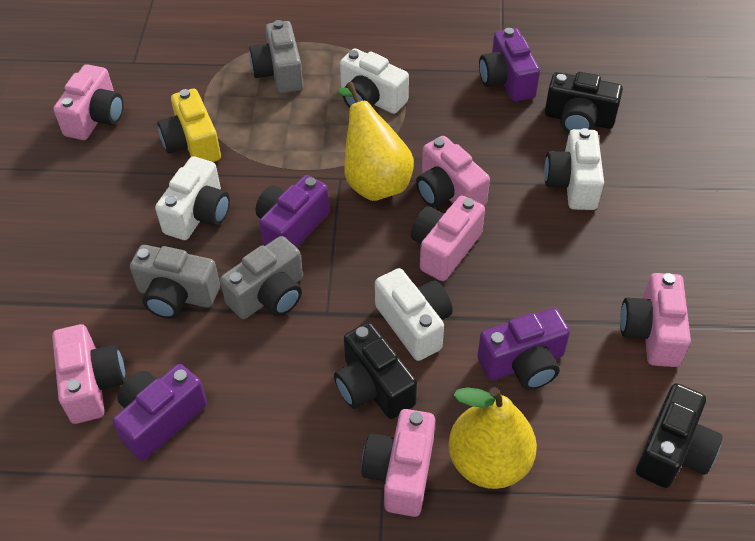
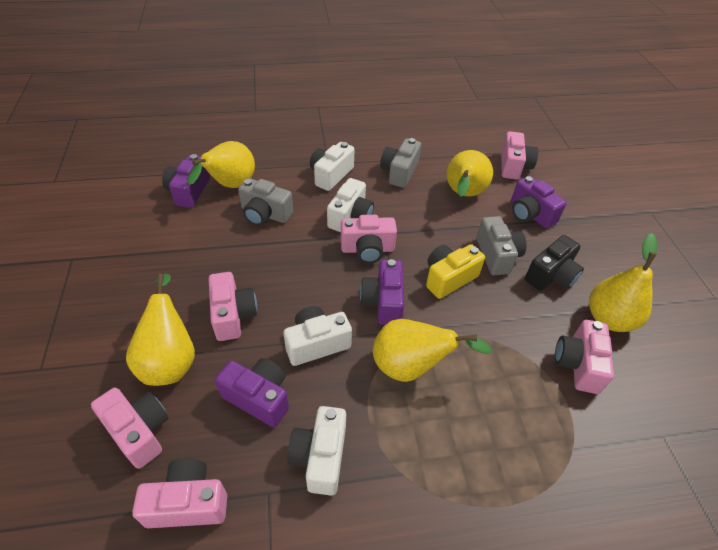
black camera: 3 -> 1
yellow pear: 2 -> 5

